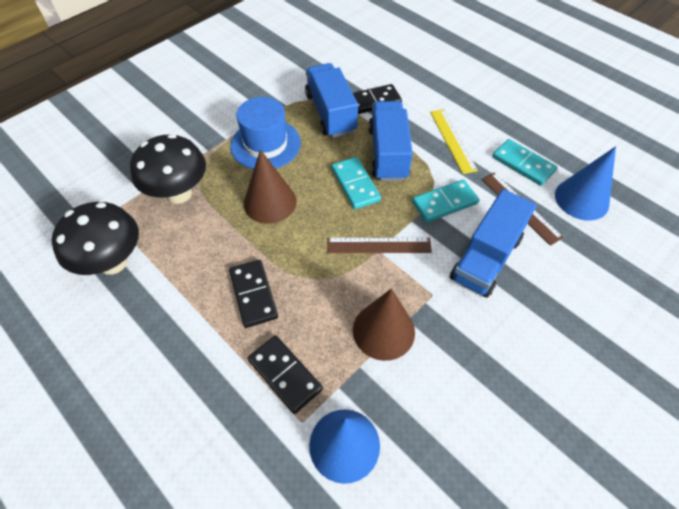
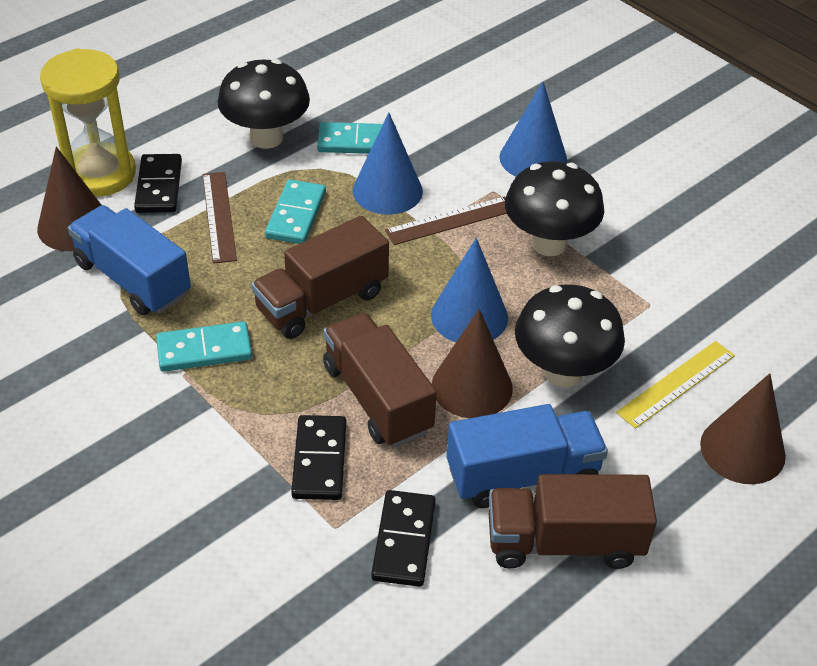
black mushroom: 2 -> 3
blue cone: 2 -> 3
blue hat: 1 -> 0
blue truck: 3 -> 2
brown cone: 2 -> 3
brown truck: 0 -> 3
yellow hourglass: 0 -> 1

